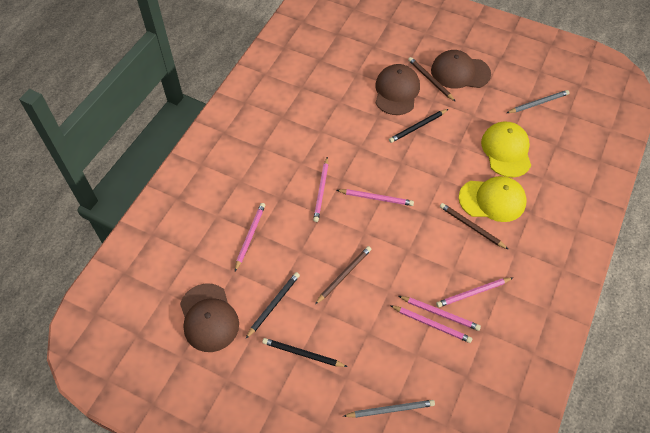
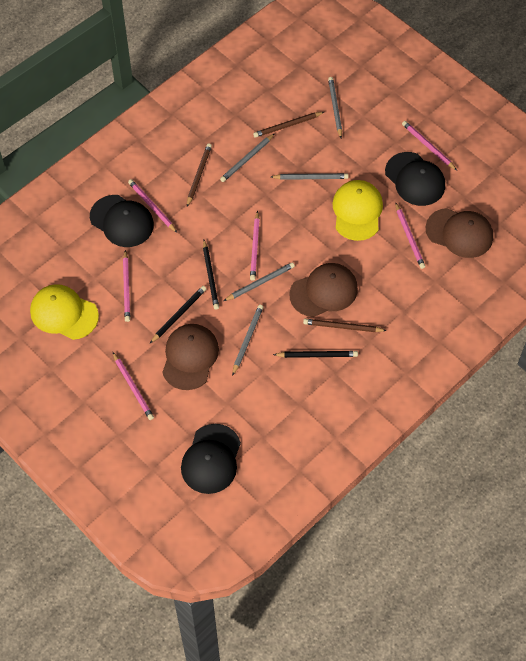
black cap: 0 -> 3
grey pencil: 2 -> 5

